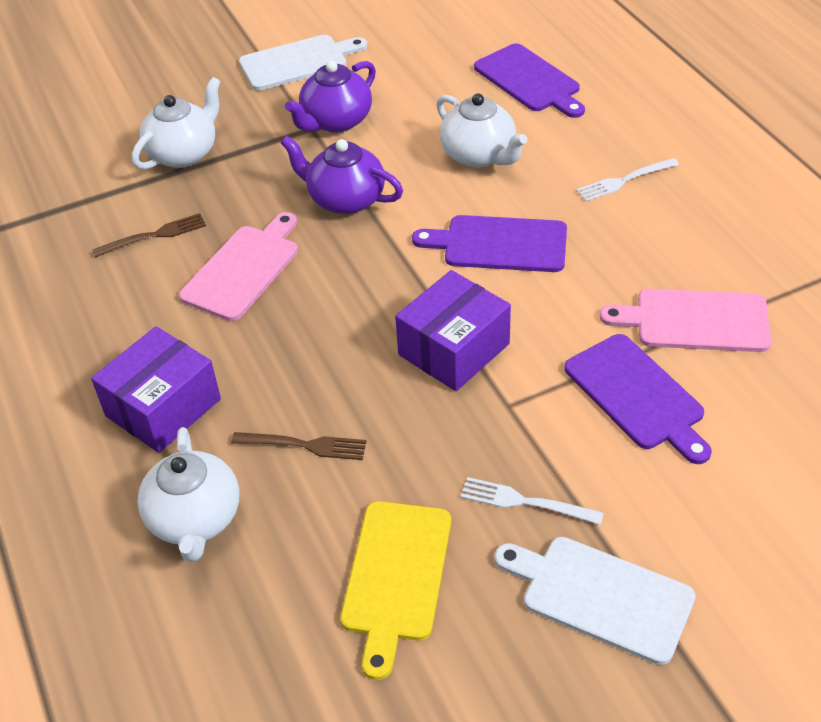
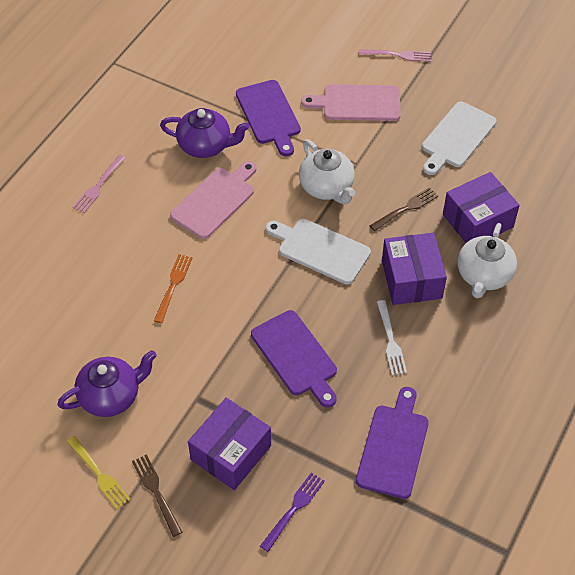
orange fork: 0 -> 1
pink fork: 0 -> 2
purple box: 2 -> 3
purple fork: 0 -> 1
white fork: 2 -> 1
white teapot: 3 -> 2
yellow cutting board: 1 -> 0
yellow fork: 0 -> 1

